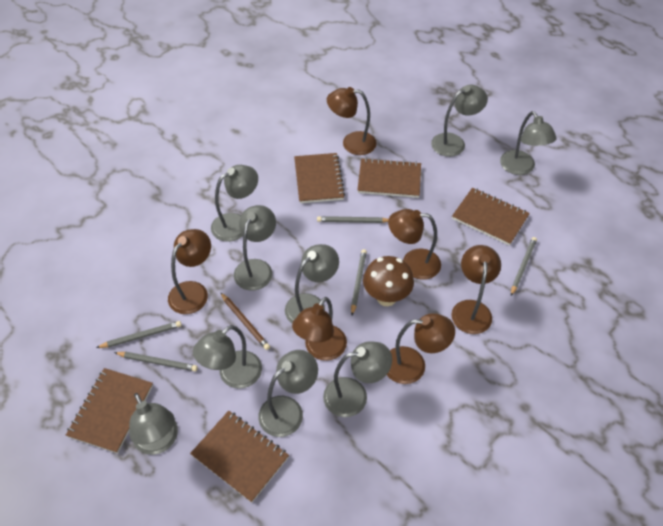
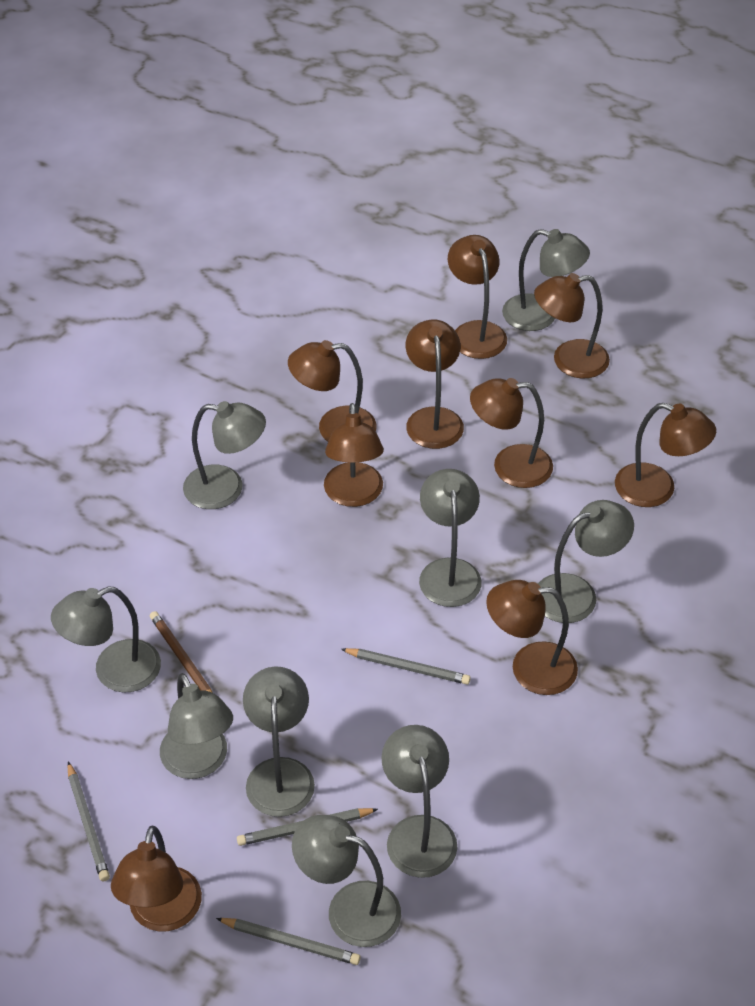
brown lamp: 6 -> 9
brown mushroom: 1 -> 0
brown notebook: 5 -> 0
grey pencil: 5 -> 4

